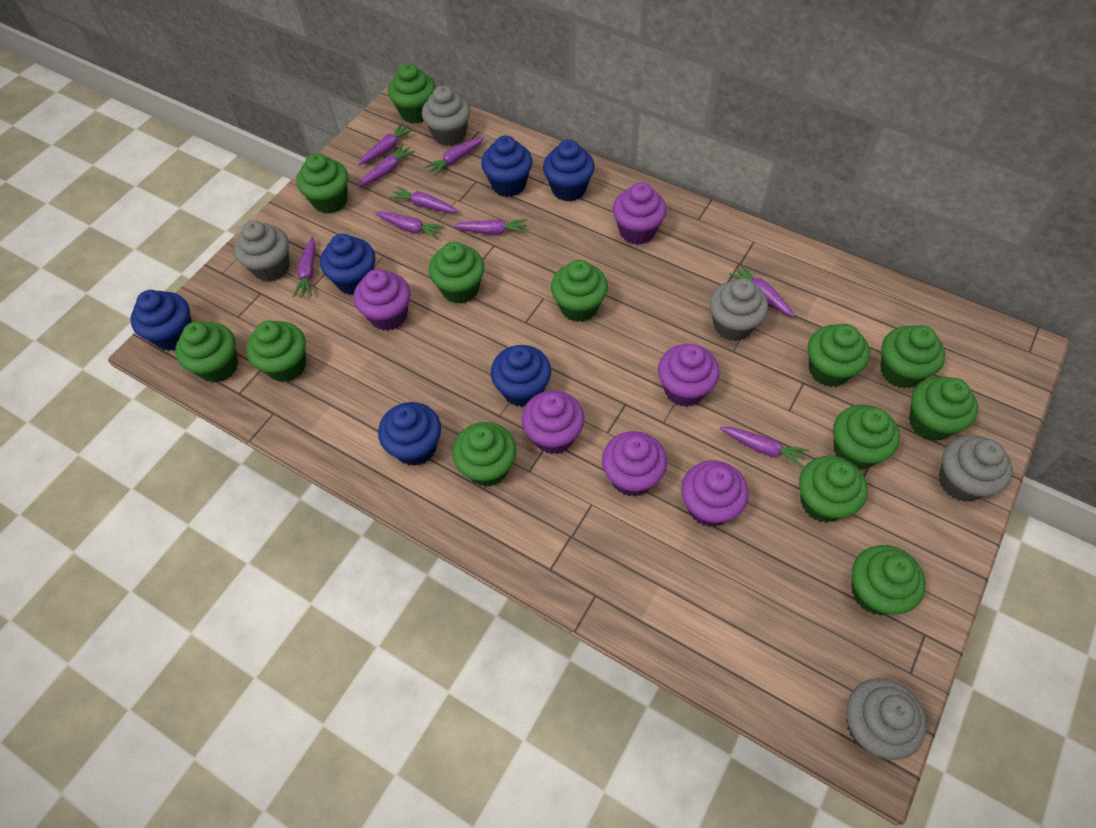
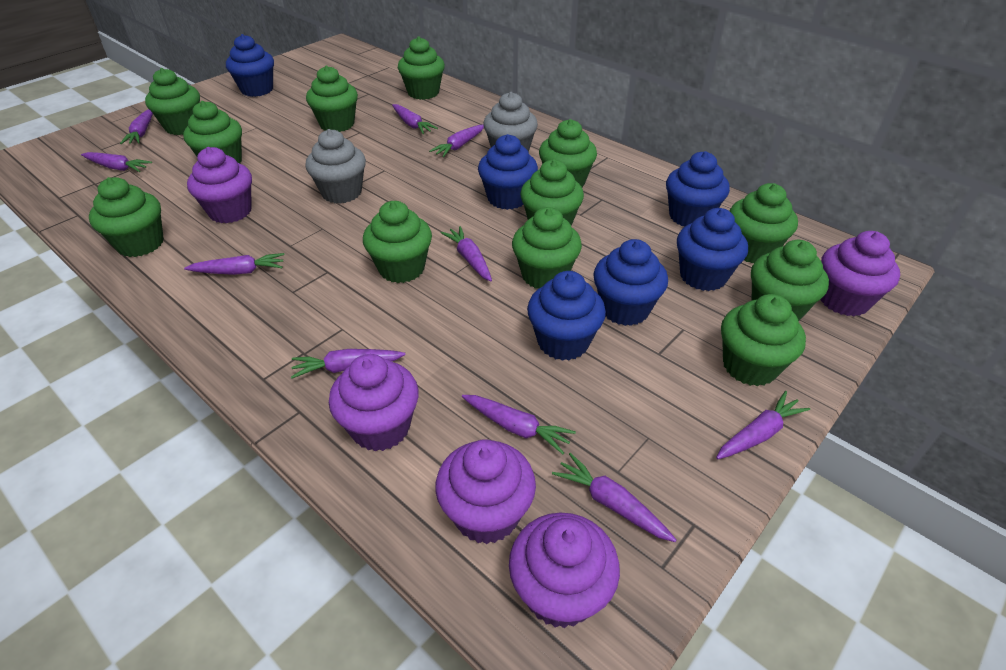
green cupcake: 13 -> 12
grey cupcake: 5 -> 2
purple carrot: 9 -> 10
purple cupcake: 6 -> 5

